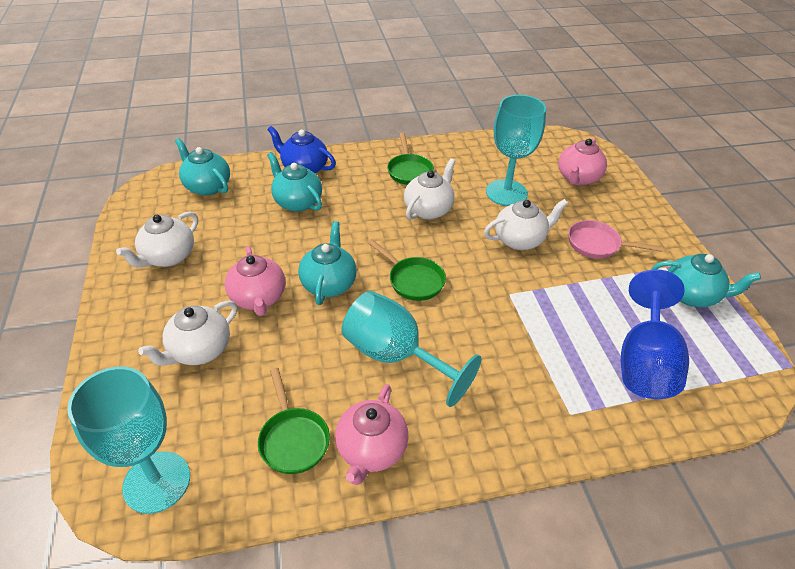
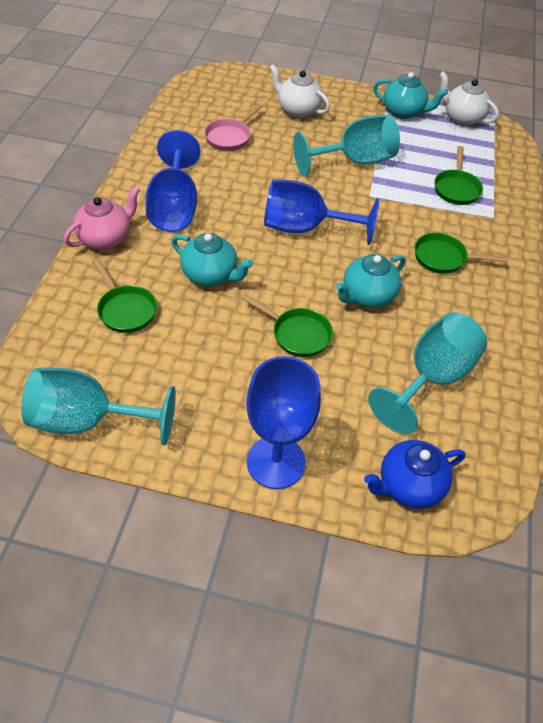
blue goblet: 1 -> 3
green pan: 3 -> 4
pink teapot: 3 -> 1
turquoise teapot: 4 -> 3
white teapot: 4 -> 2

